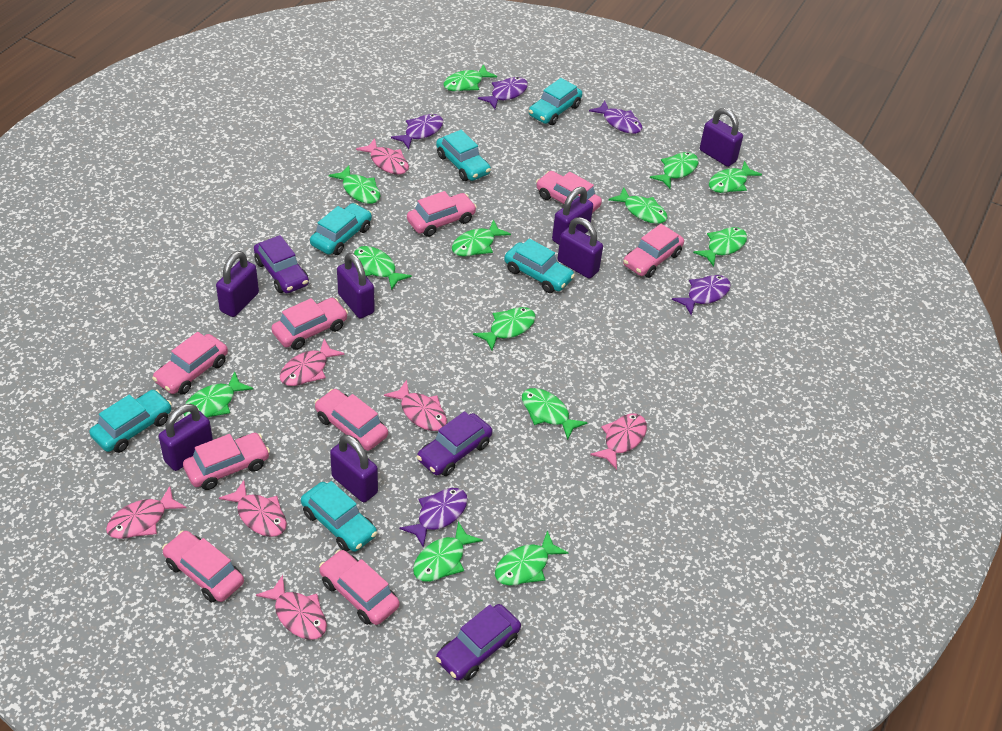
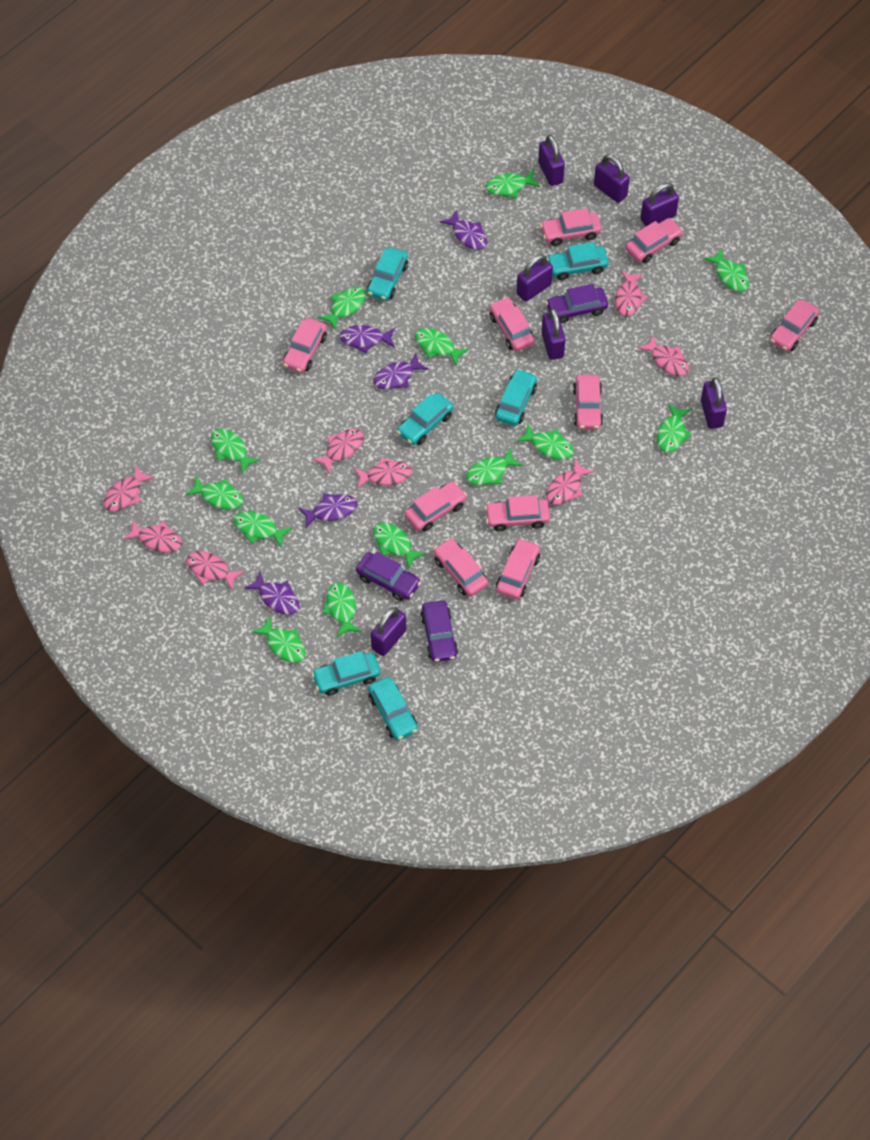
pink car: 9 -> 10
pink fish: 7 -> 8

